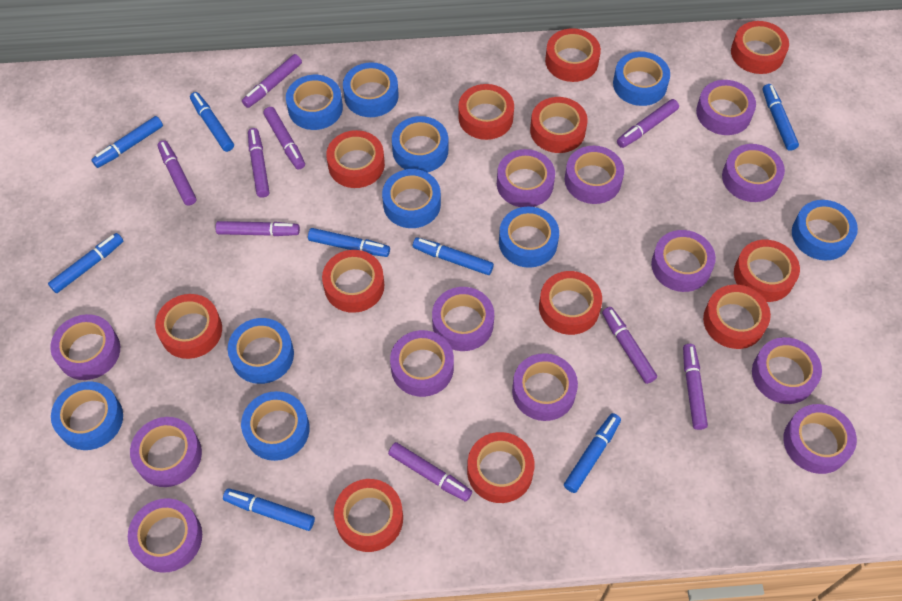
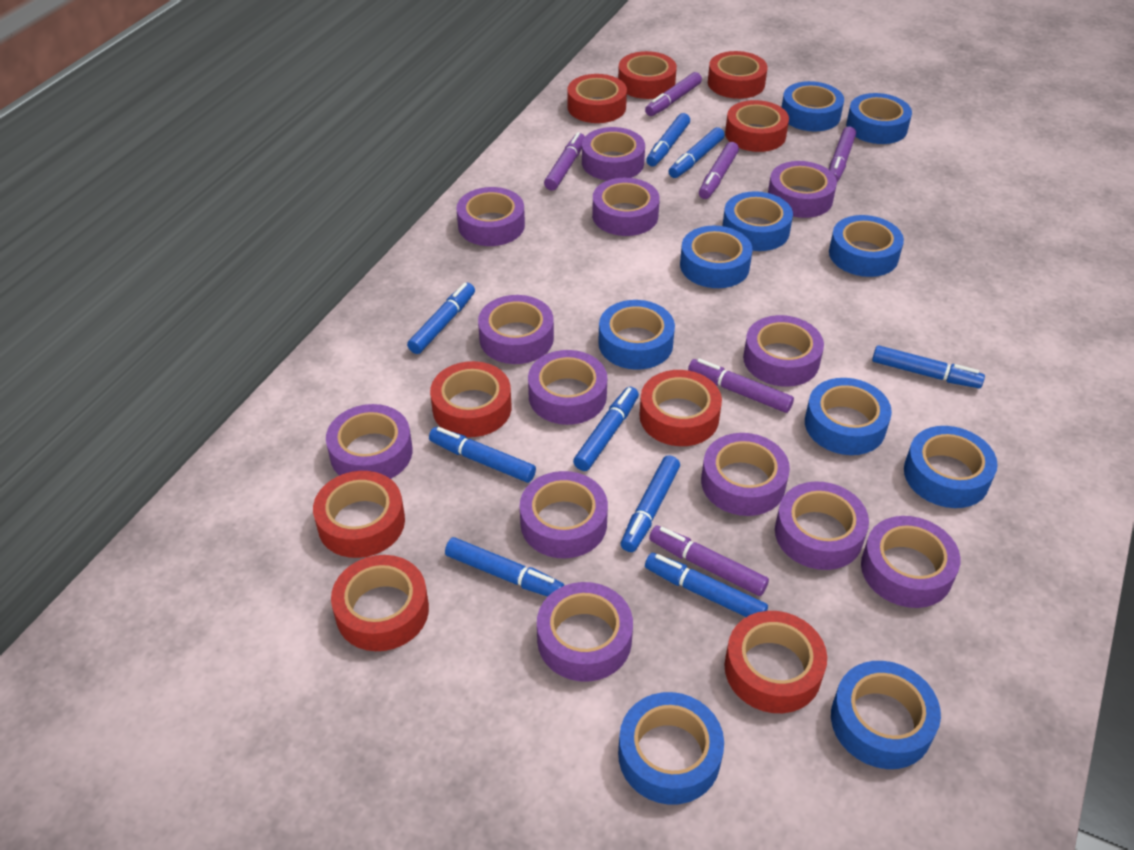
blue marker: 8 -> 9
purple marker: 9 -> 6
red tape: 12 -> 9

